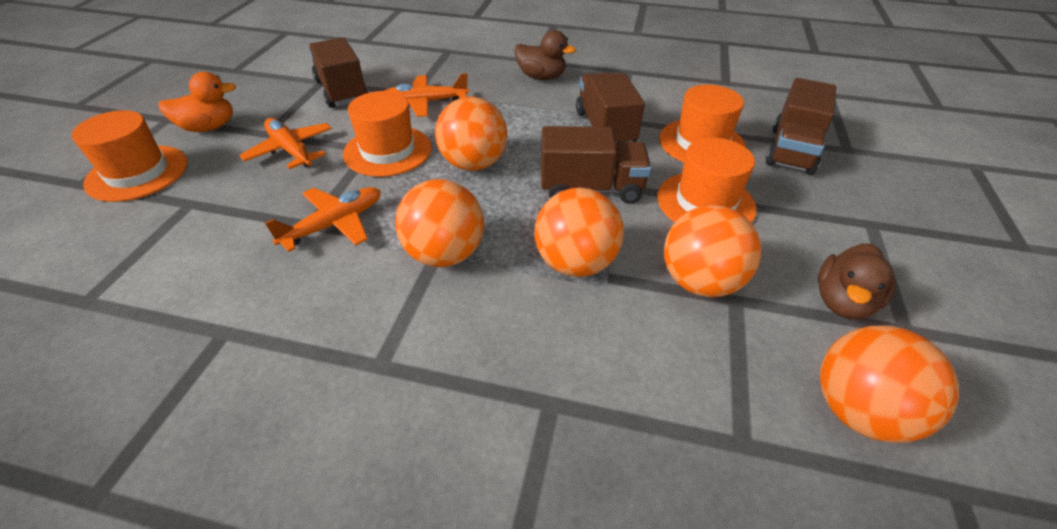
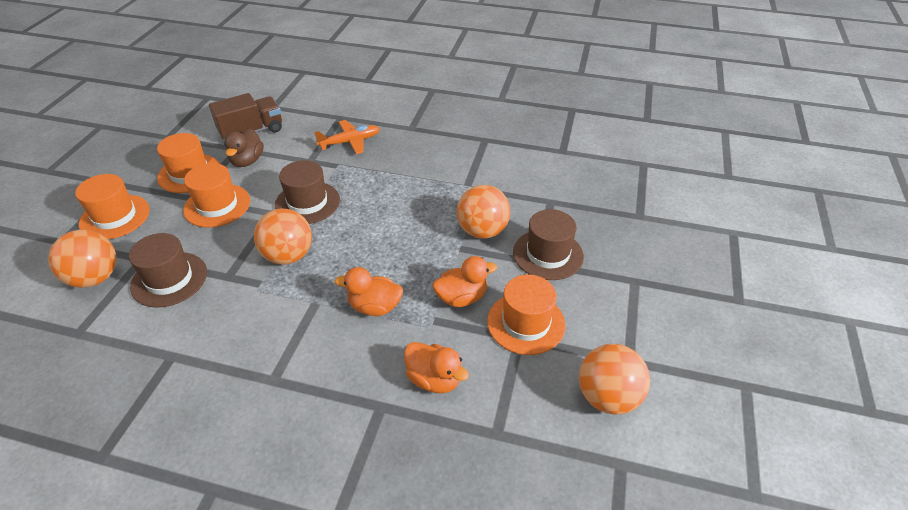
brown duck: 2 -> 1
brown hat: 0 -> 3
brown truck: 4 -> 1
orange ball: 5 -> 4
orange duck: 1 -> 3
orange plane: 3 -> 1

